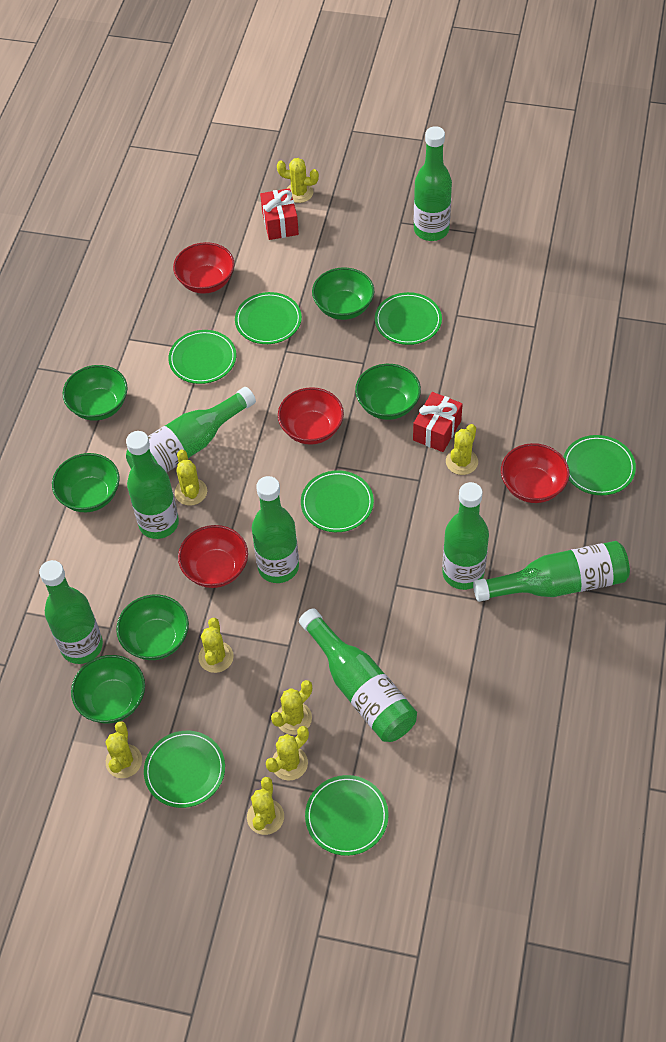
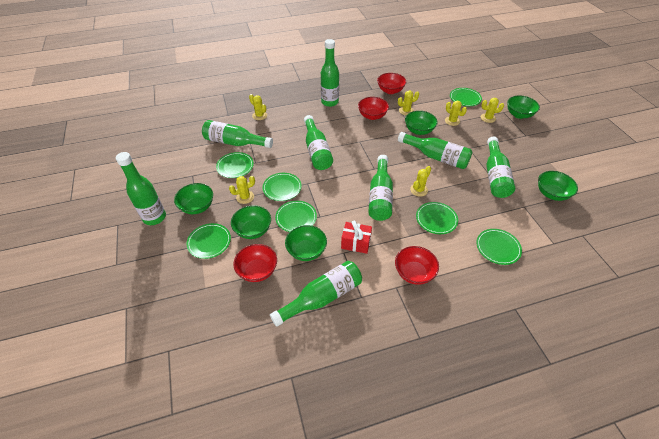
red gift: 2 -> 1
yellow cactus: 8 -> 6

